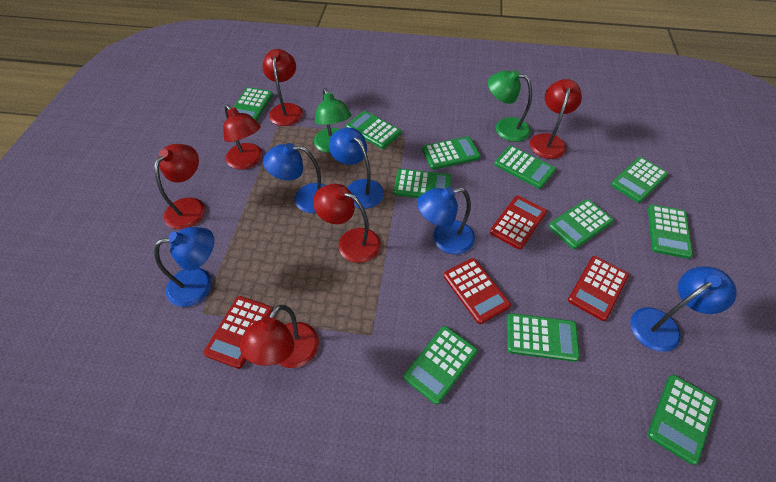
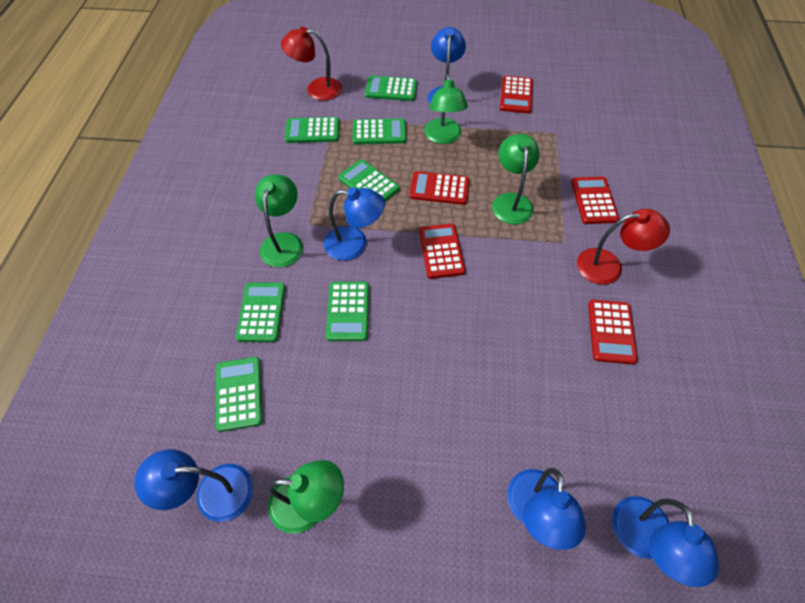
green calculator: 11 -> 7
green lamp: 2 -> 4
red calculator: 4 -> 5
red lamp: 6 -> 2

